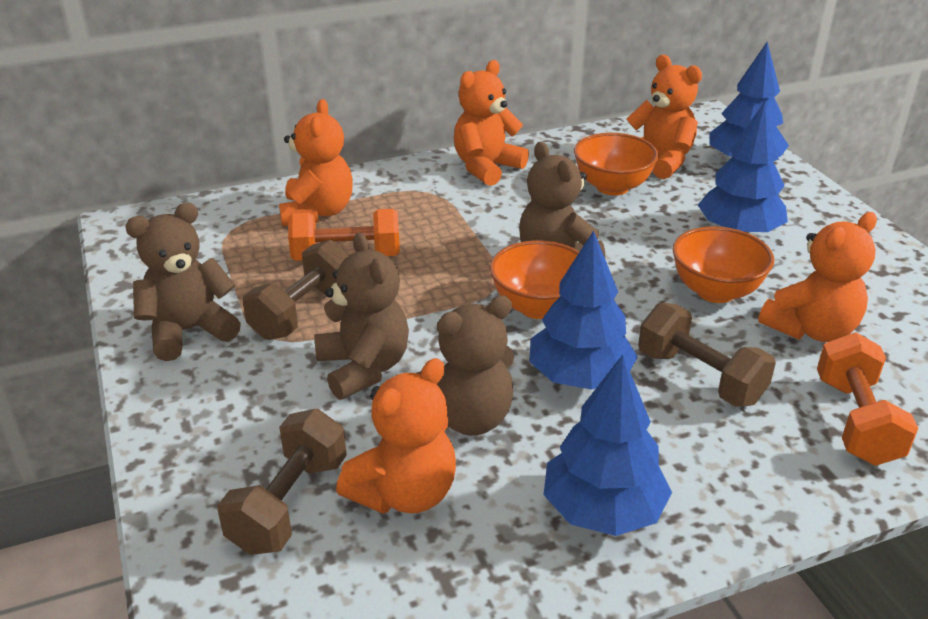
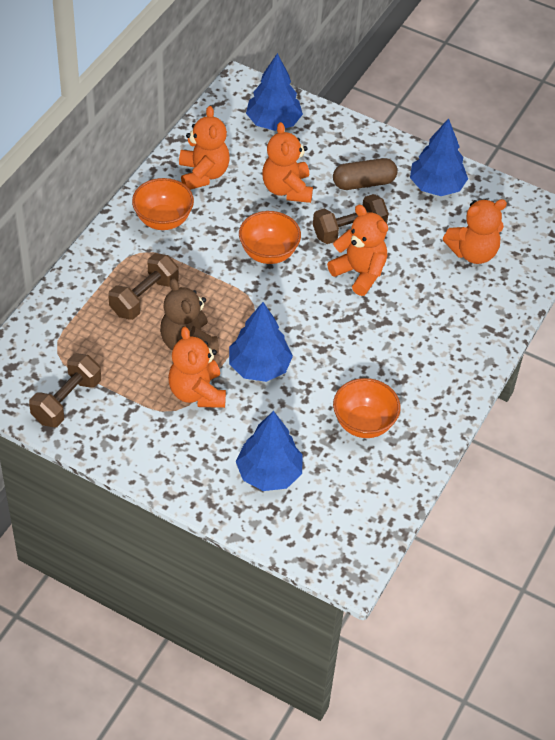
brown capsule: 0 -> 1
brown teddy bear: 4 -> 1
orange dumbbell: 2 -> 0

